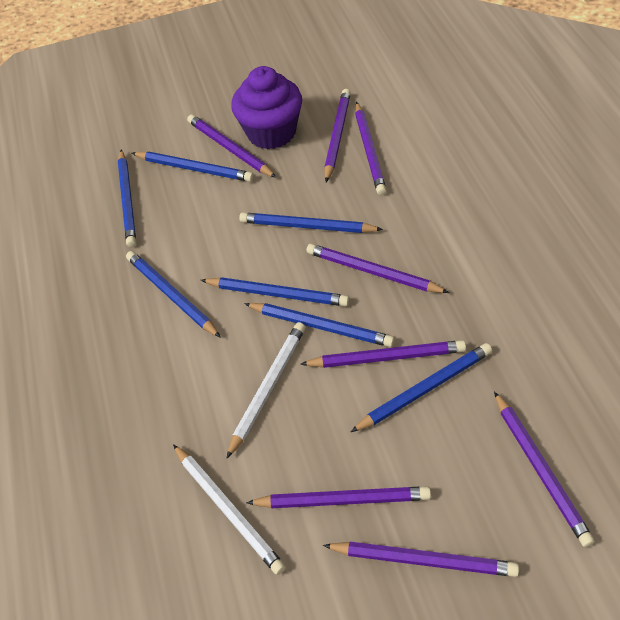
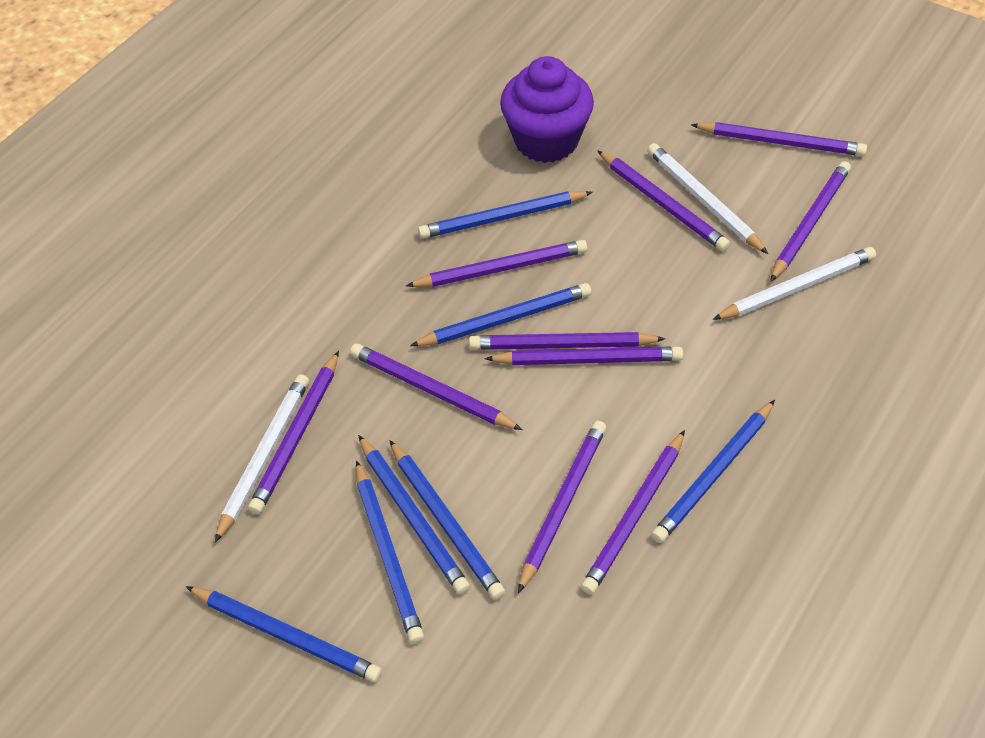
purple pencil: 8 -> 10
white pencil: 2 -> 3

